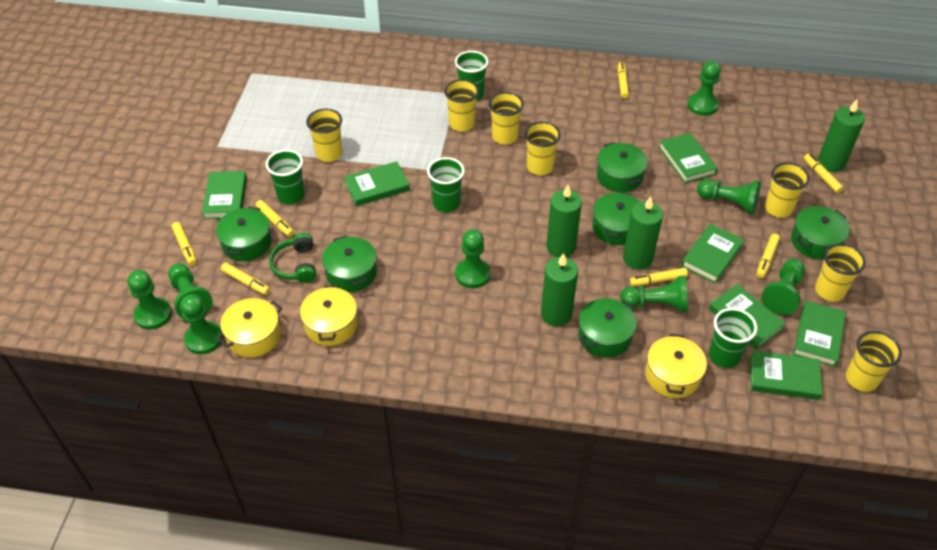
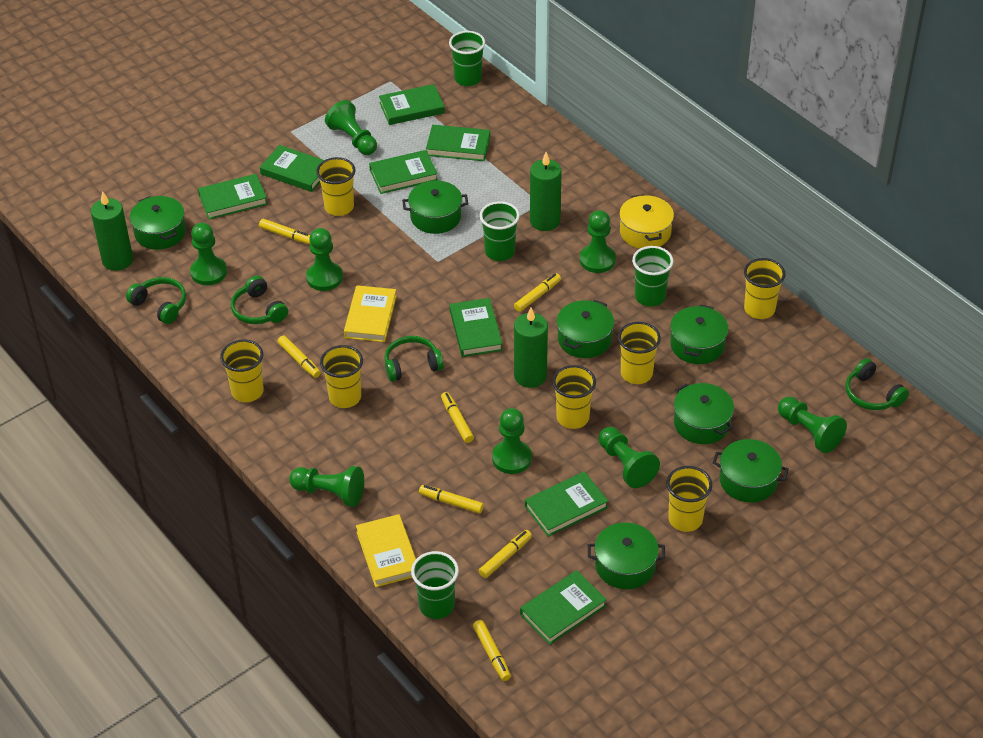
green book: 7 -> 8
green candle: 4 -> 3
green headphones: 1 -> 4
green pot: 6 -> 7
yellow book: 0 -> 2
yellow pot: 3 -> 1

